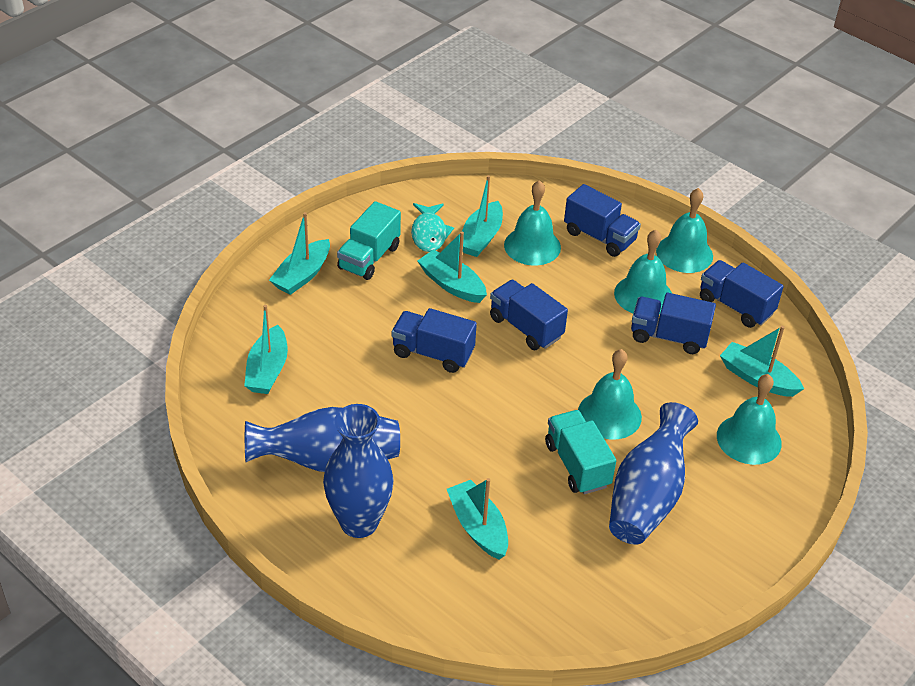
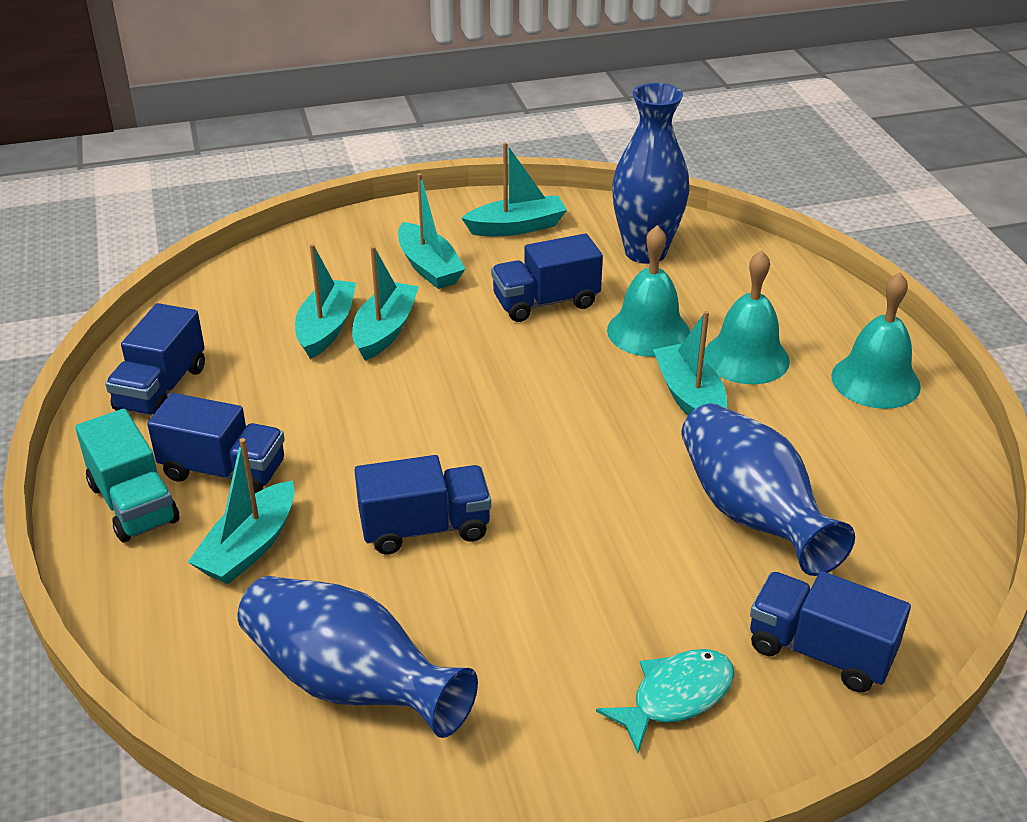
turquoise bell: 5 -> 3
turquoise truck: 2 -> 1

